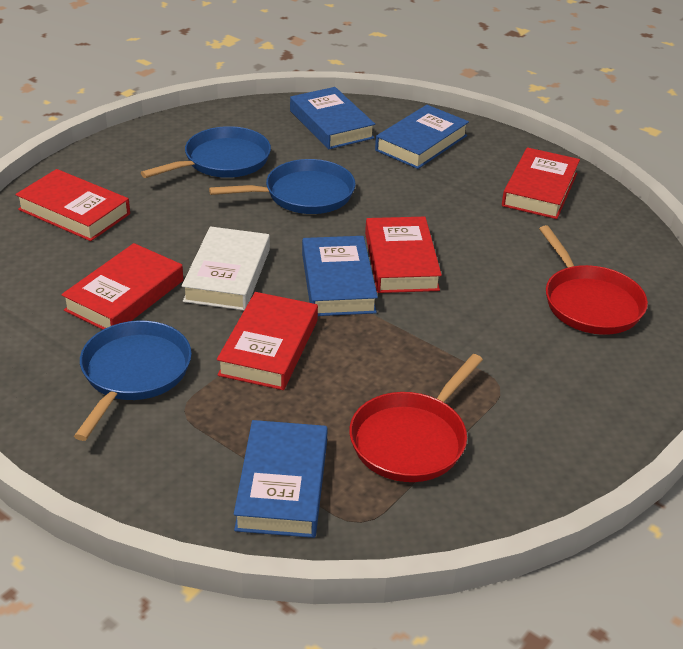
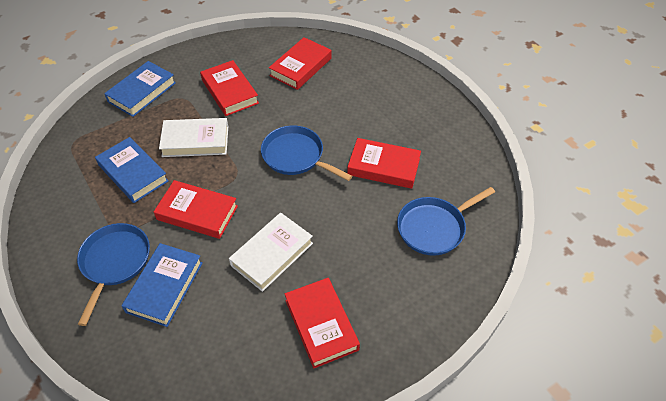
blue book: 4 -> 3
red pan: 2 -> 0
white book: 1 -> 2

